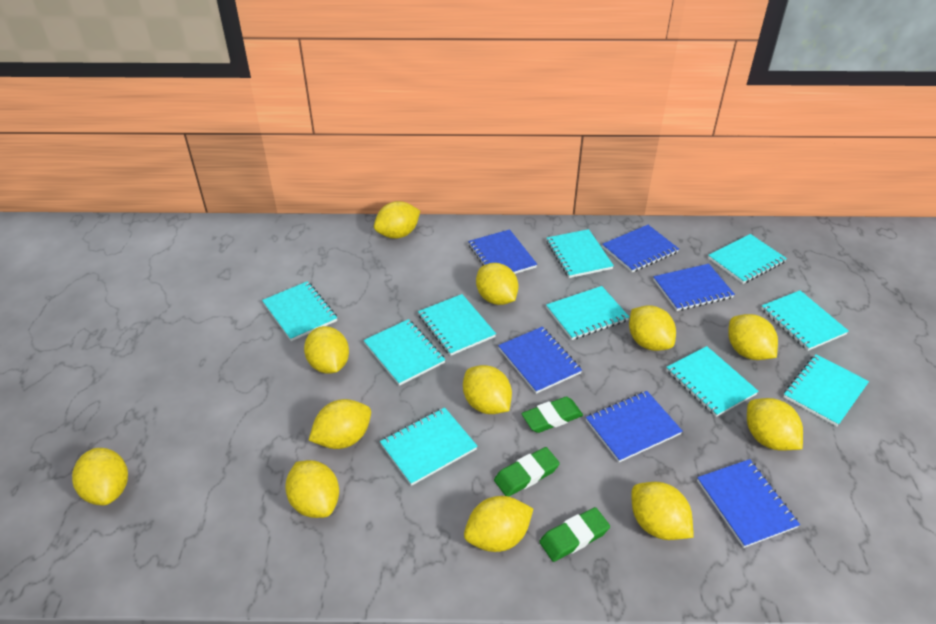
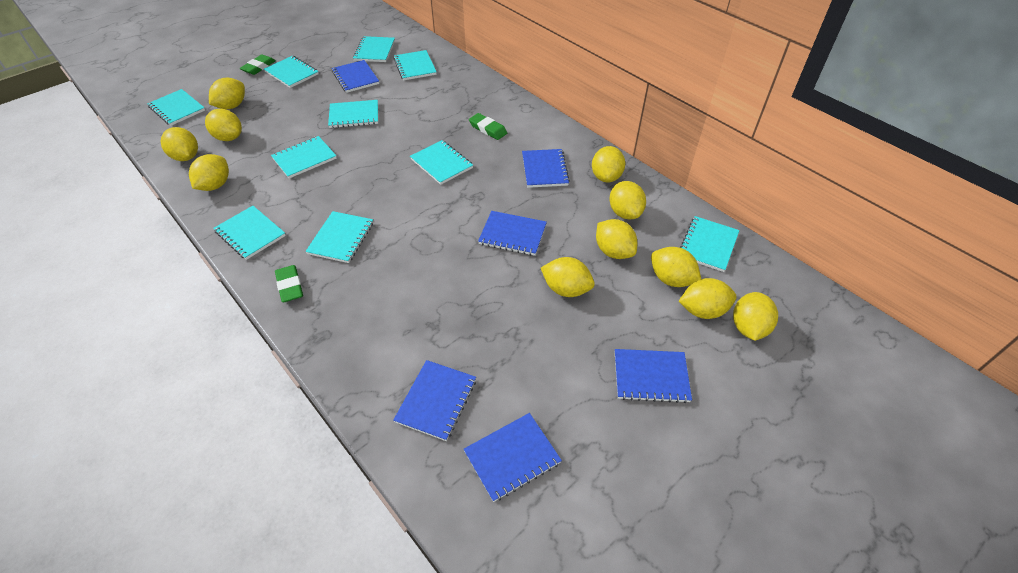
yellow lemon: 12 -> 11

